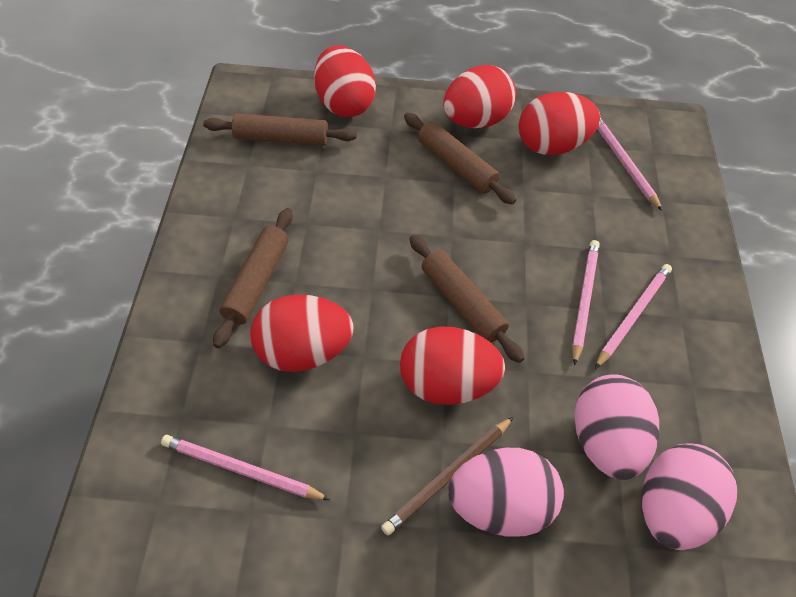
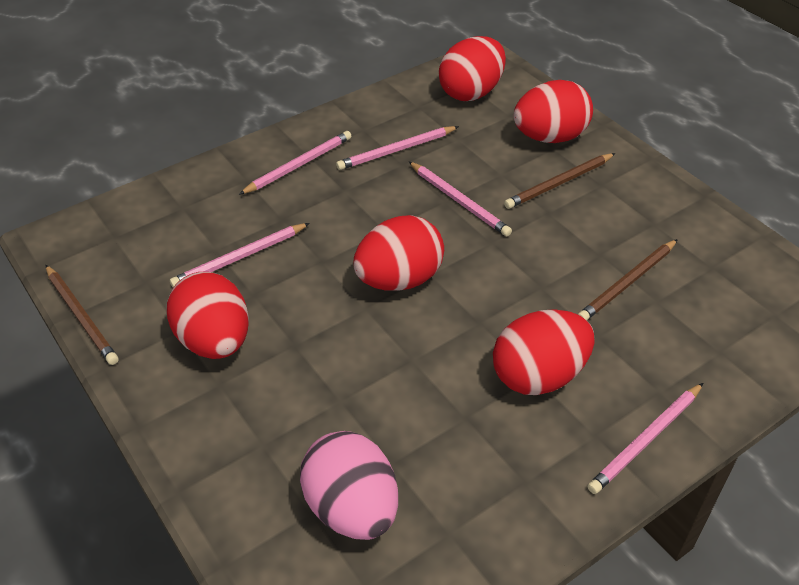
brown pencil: 1 -> 3
brown rolling pin: 4 -> 0
pink egg: 3 -> 1
pink pencil: 4 -> 5

